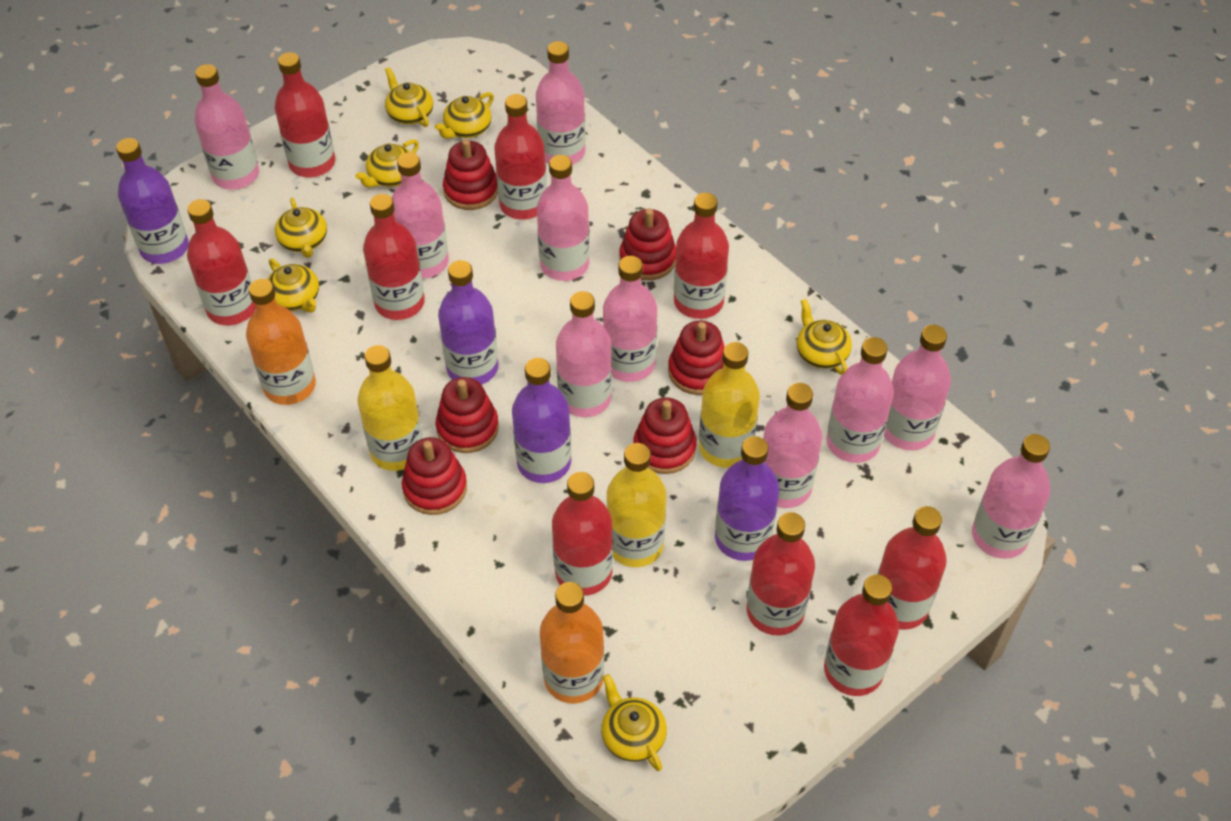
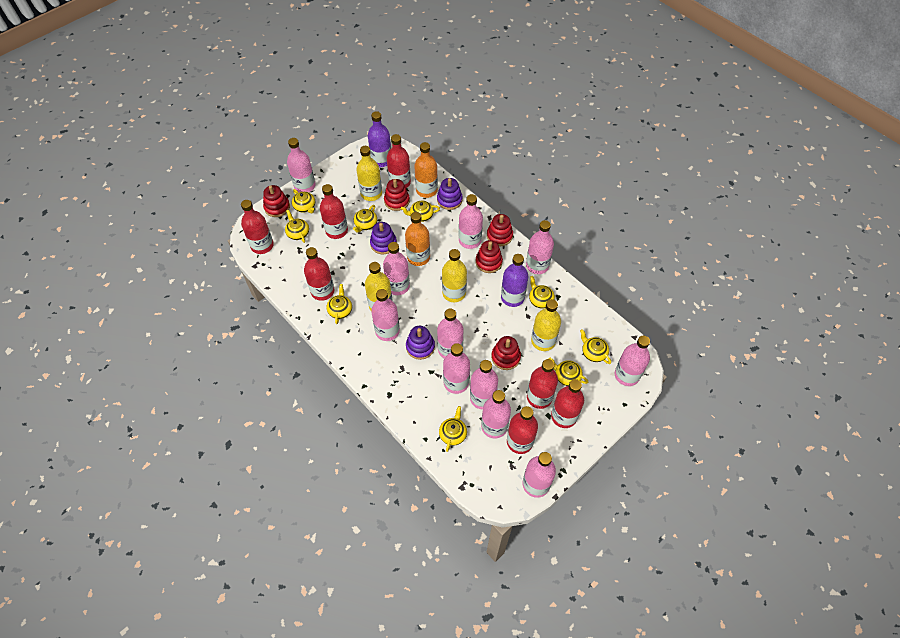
pink bottle: 10 -> 11
purple bottle: 4 -> 2
purple stacking toy: 0 -> 3
red bottle: 9 -> 7
red stacking toy: 6 -> 5
yellow bottle: 3 -> 4
yellow teapot: 7 -> 9

